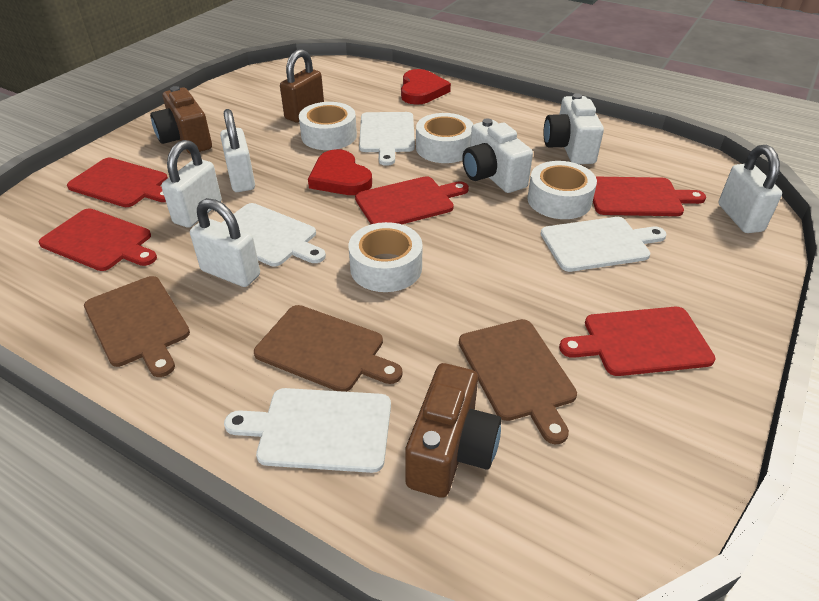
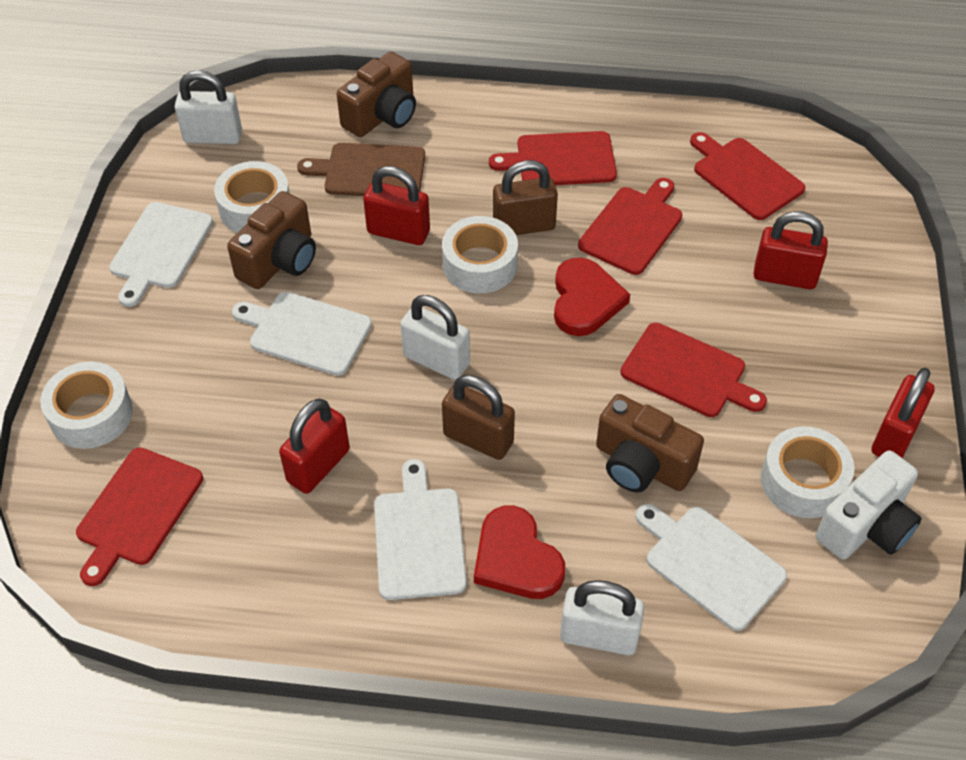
brown camera: 2 -> 3
brown cutting board: 3 -> 1
brown padlock: 1 -> 2
red padlock: 0 -> 4
white camera: 2 -> 1
white padlock: 4 -> 3

